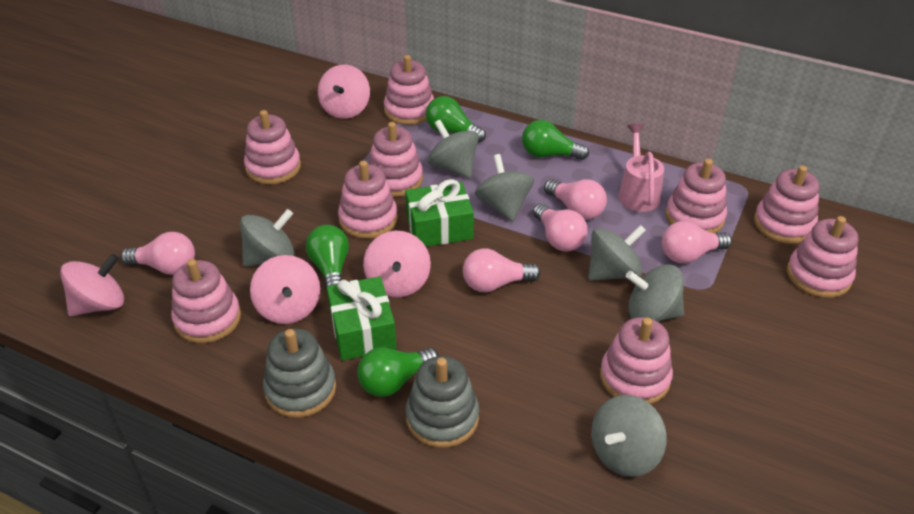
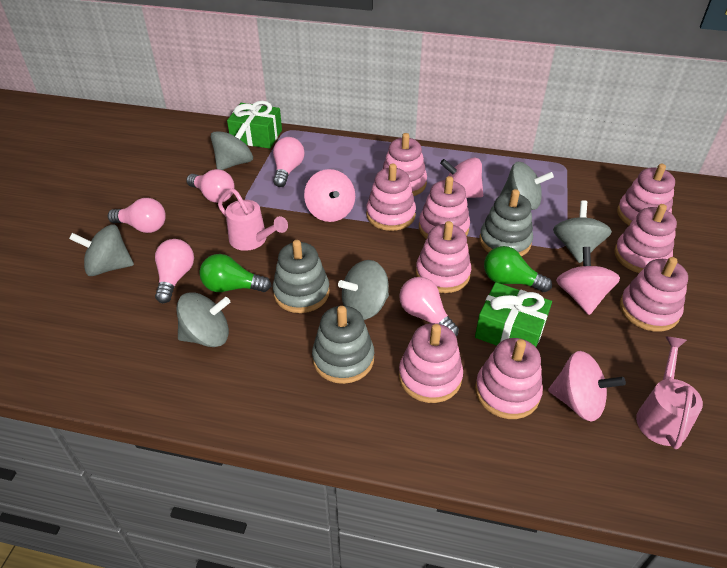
green light bulb: 4 -> 2
grey stacking toy: 2 -> 3
pink watering can: 1 -> 2

